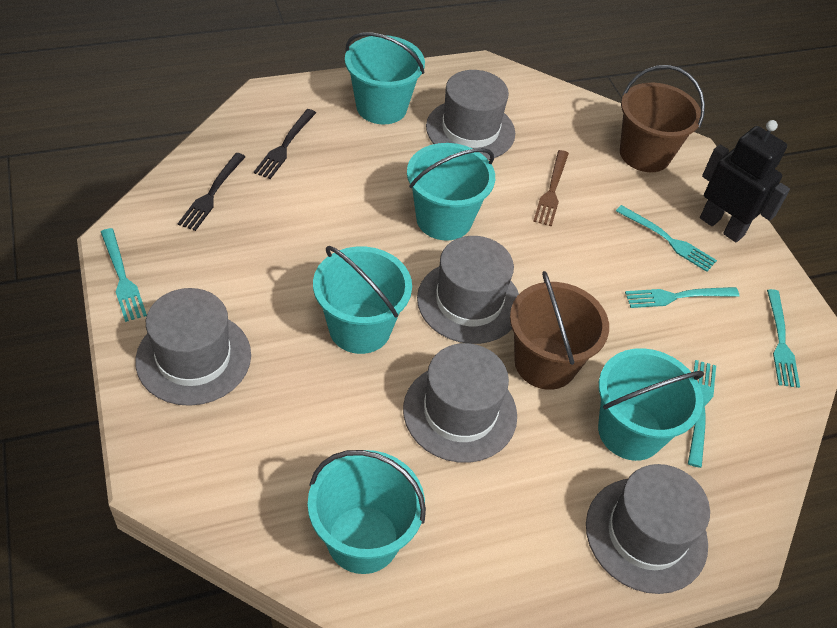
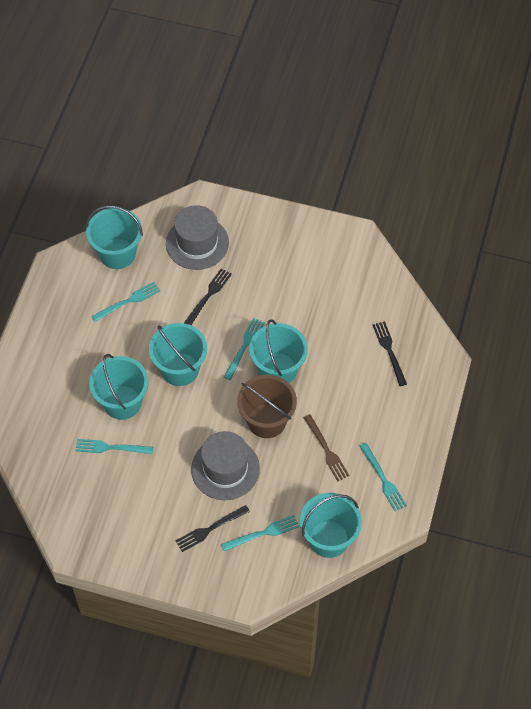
black fork: 2 -> 3
black robot: 1 -> 0
brown bucket: 2 -> 1
grey hat: 5 -> 2

